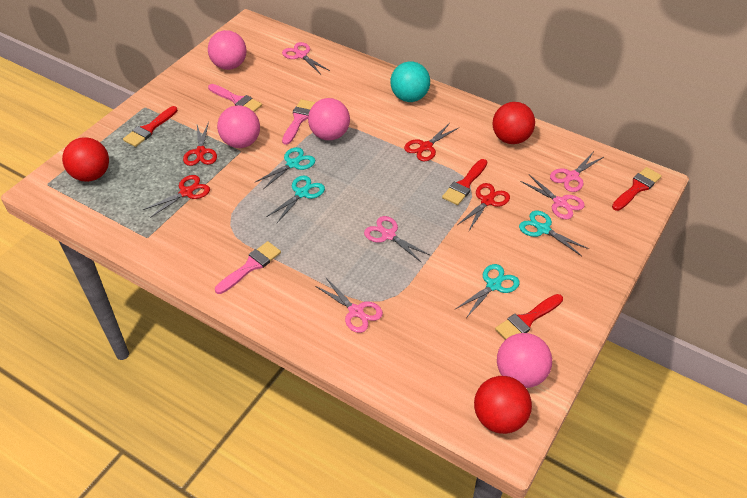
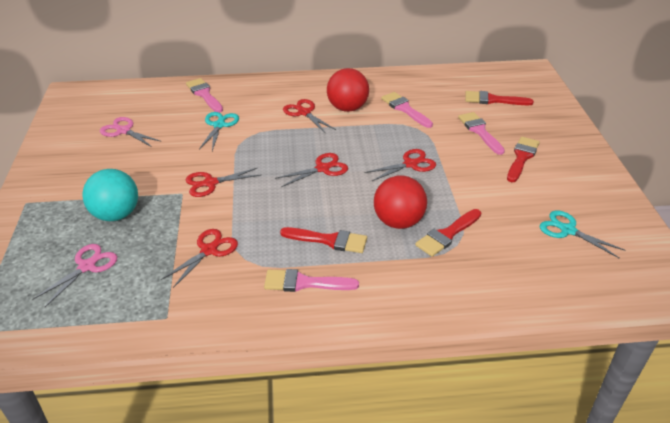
pink ball: 4 -> 0
pink brush: 3 -> 4
pink scissors: 5 -> 2
red ball: 3 -> 2
red scissors: 4 -> 5
turquoise scissors: 4 -> 2

